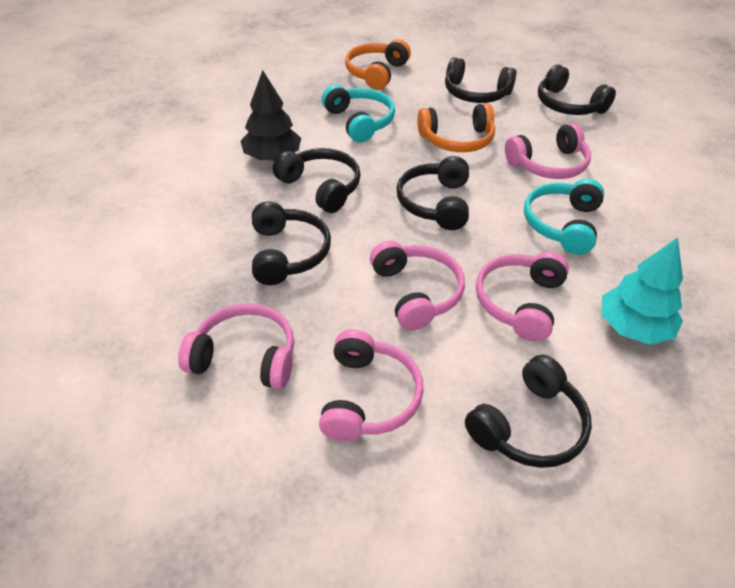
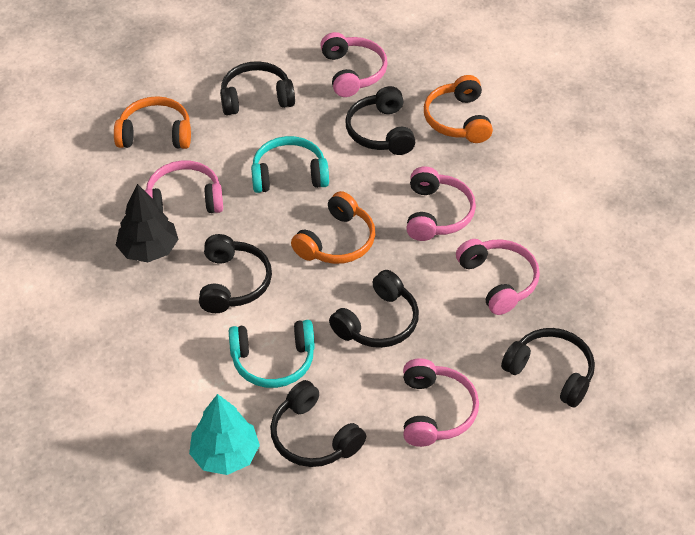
orange headphones: 2 -> 3

